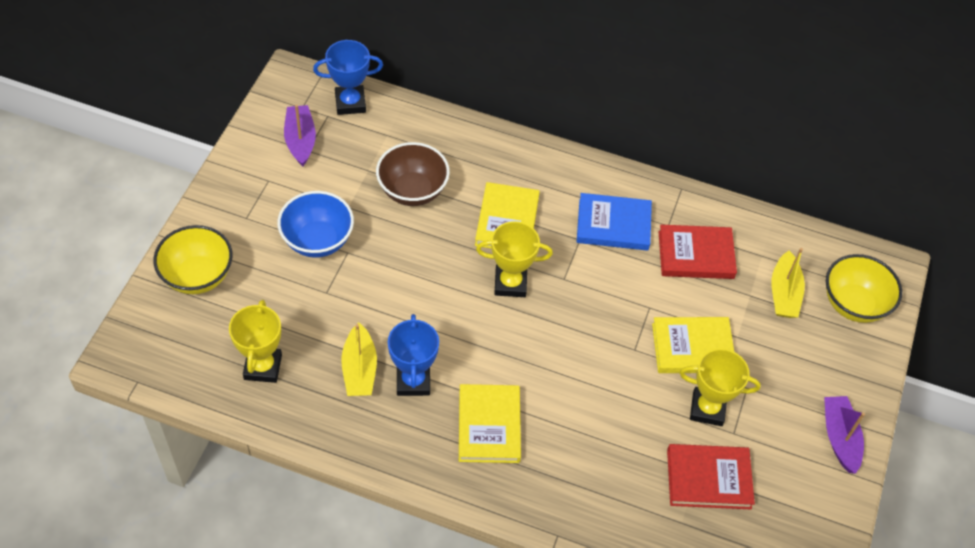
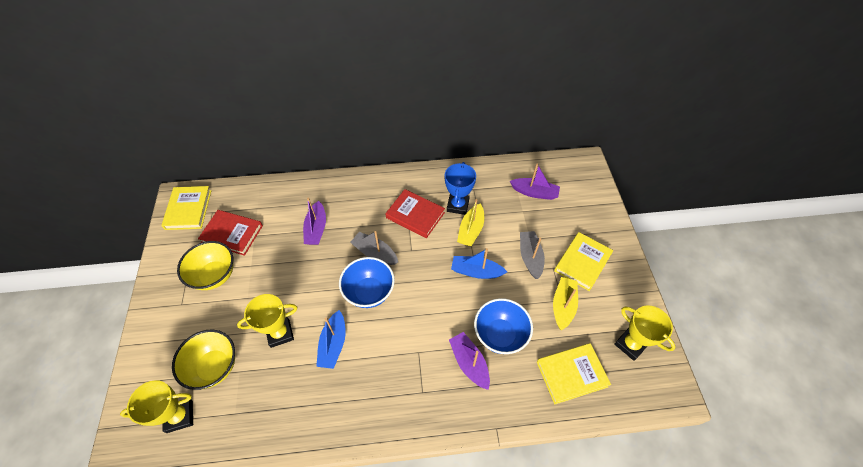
blue boat: 0 -> 2
blue book: 1 -> 0
blue bowl: 1 -> 2
blue trophy: 2 -> 1
brown bowl: 1 -> 0
grey boat: 0 -> 2
purple boat: 2 -> 3

